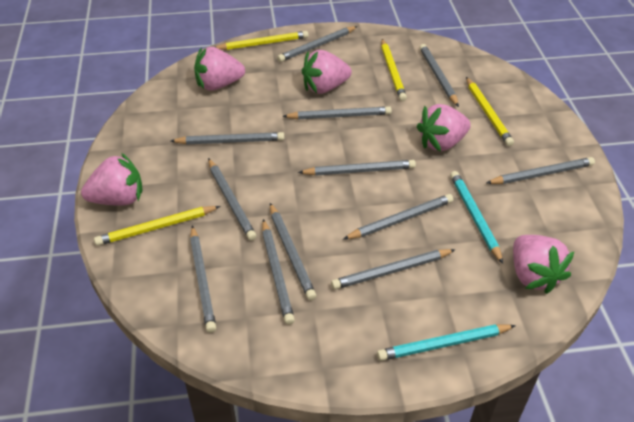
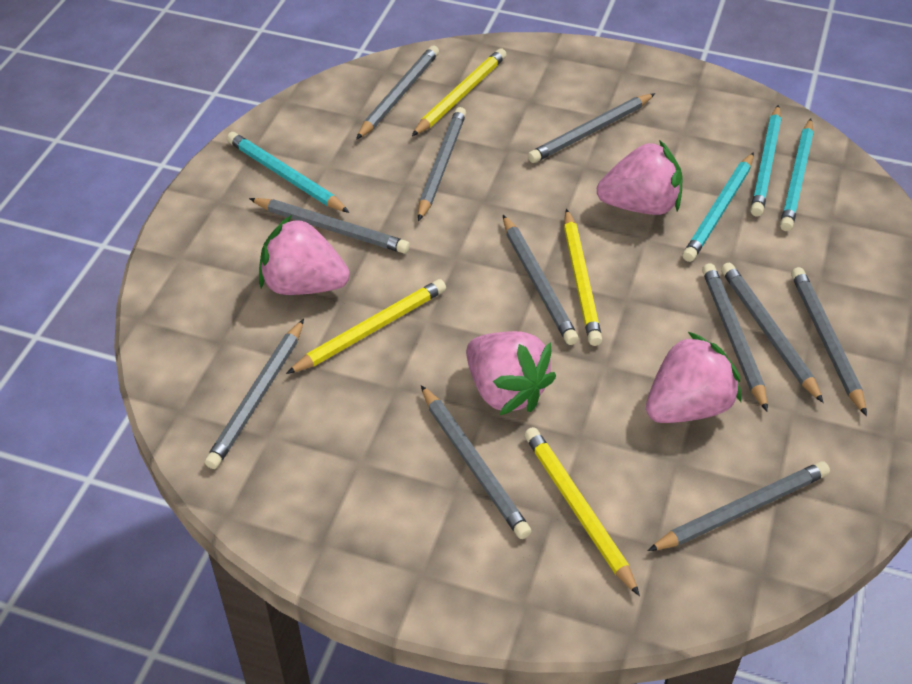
grey pencil: 12 -> 11
pink strawberry: 5 -> 4
turquoise pencil: 2 -> 4

